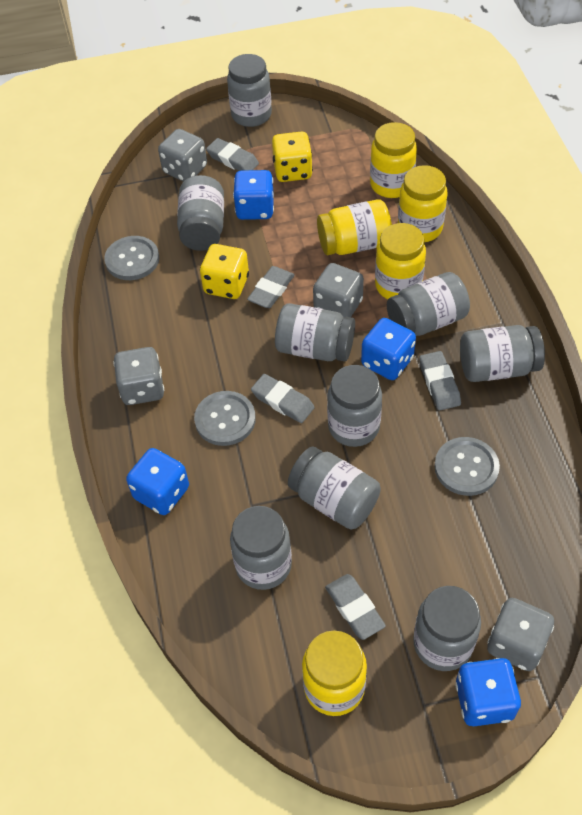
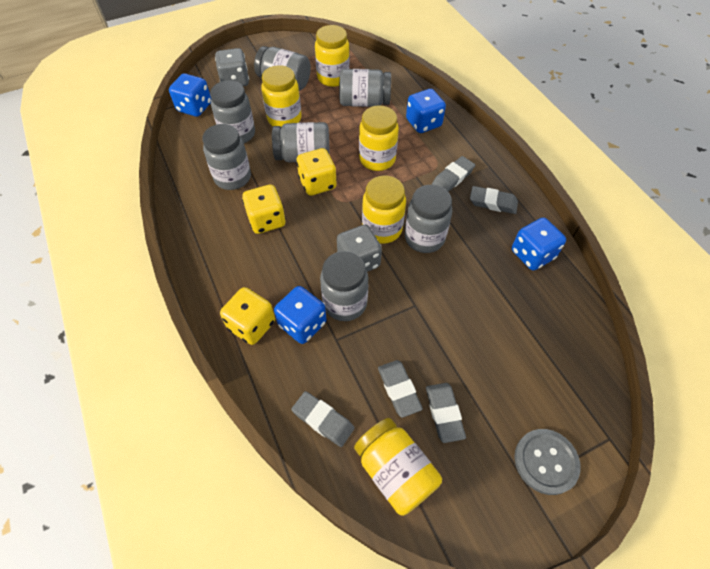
grey button: 3 -> 1
grey dice: 4 -> 2
grey jar: 9 -> 7
yellow dice: 2 -> 3

